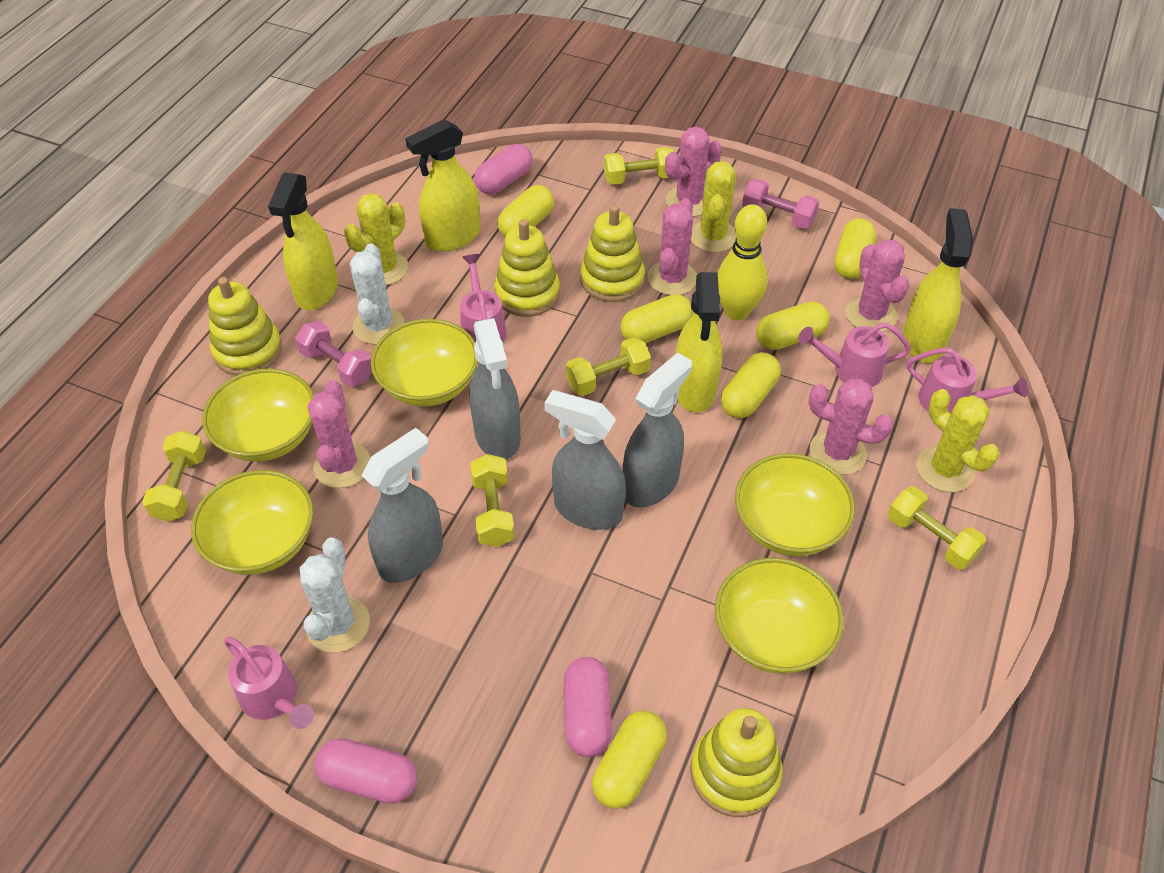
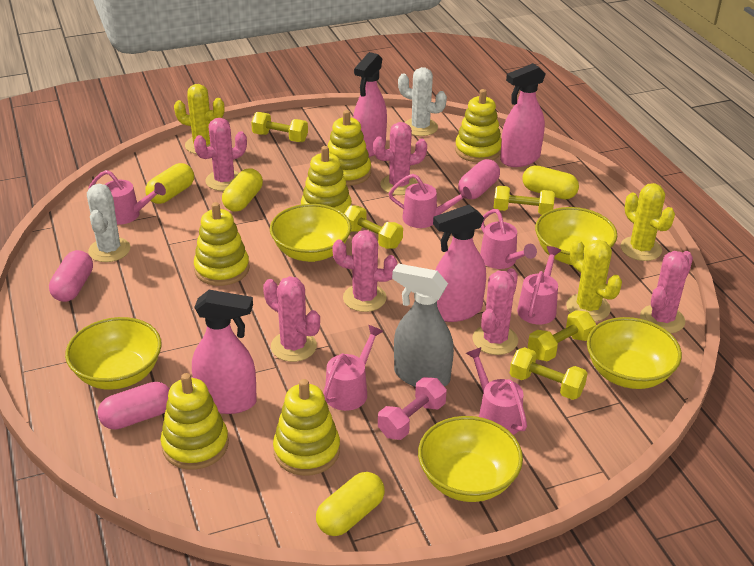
grey spray bottle: 4 -> 1
pink cactus: 5 -> 6
pink dumbbell: 2 -> 1
pink spray bottle: 0 -> 4
pink watering can: 4 -> 6
yellow bowling pin: 1 -> 0
yellow capsule: 6 -> 4
yellow spray bottle: 4 -> 0
yellow stacking toy: 4 -> 6

